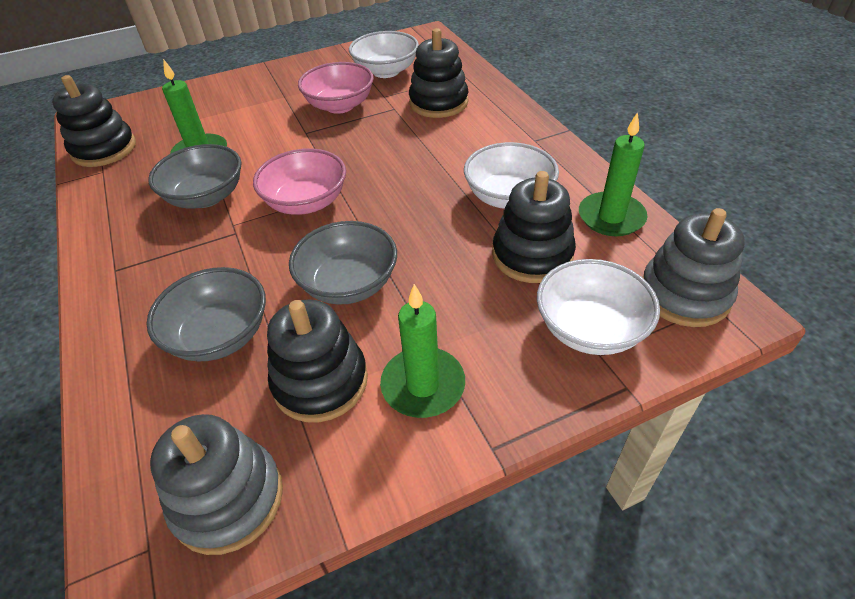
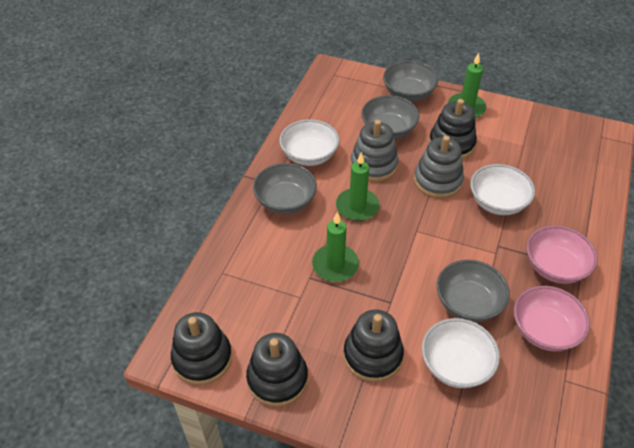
grey bowl: 3 -> 4

